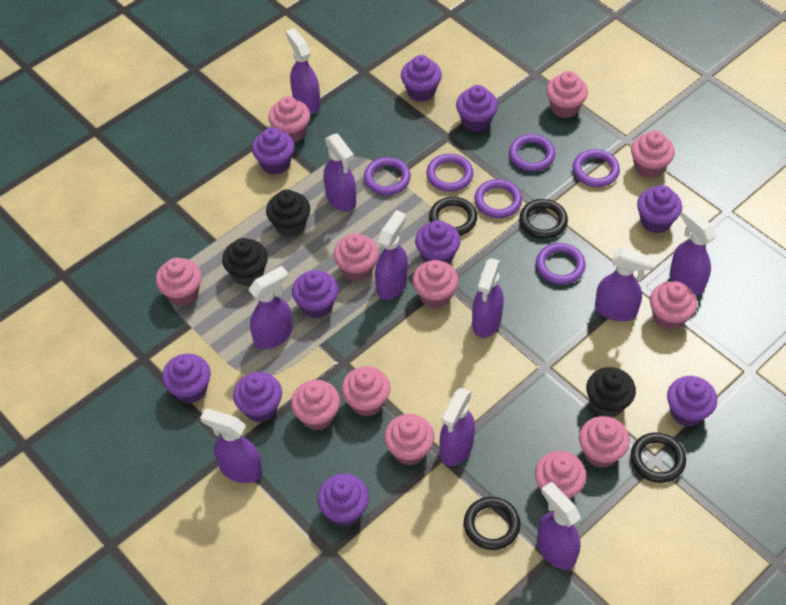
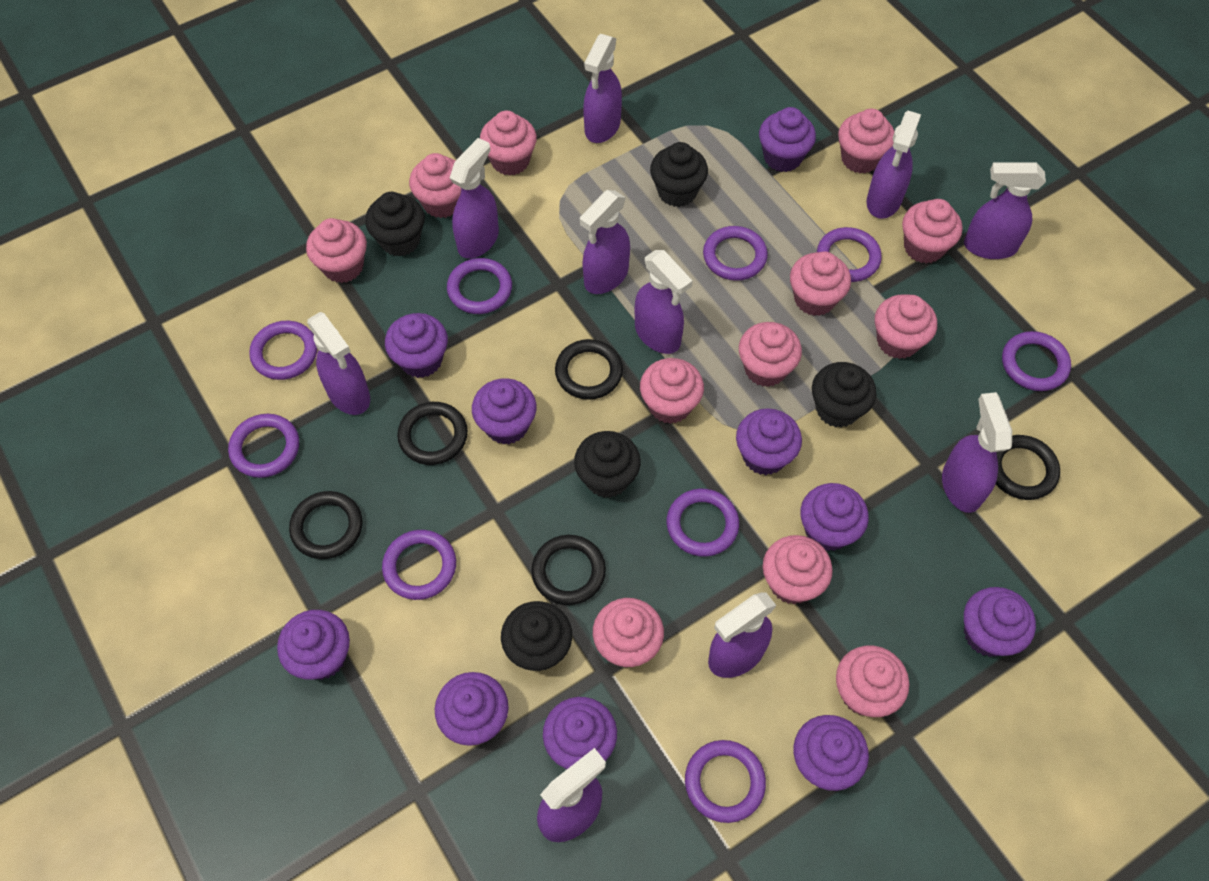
black cupcake: 3 -> 5
black ring: 4 -> 5
purple ring: 6 -> 9

